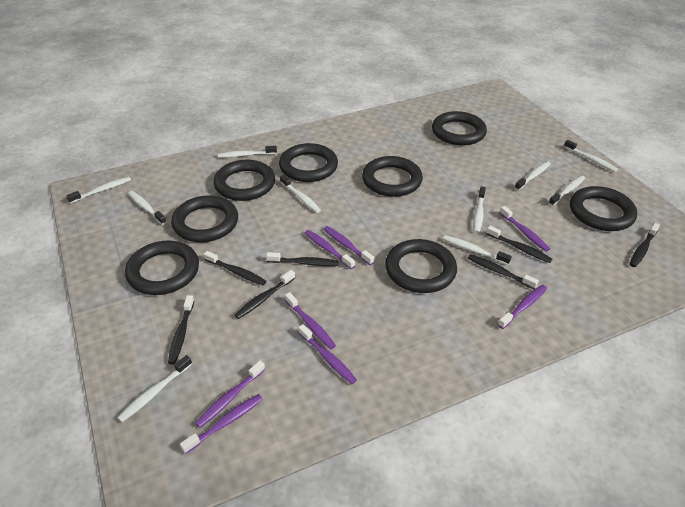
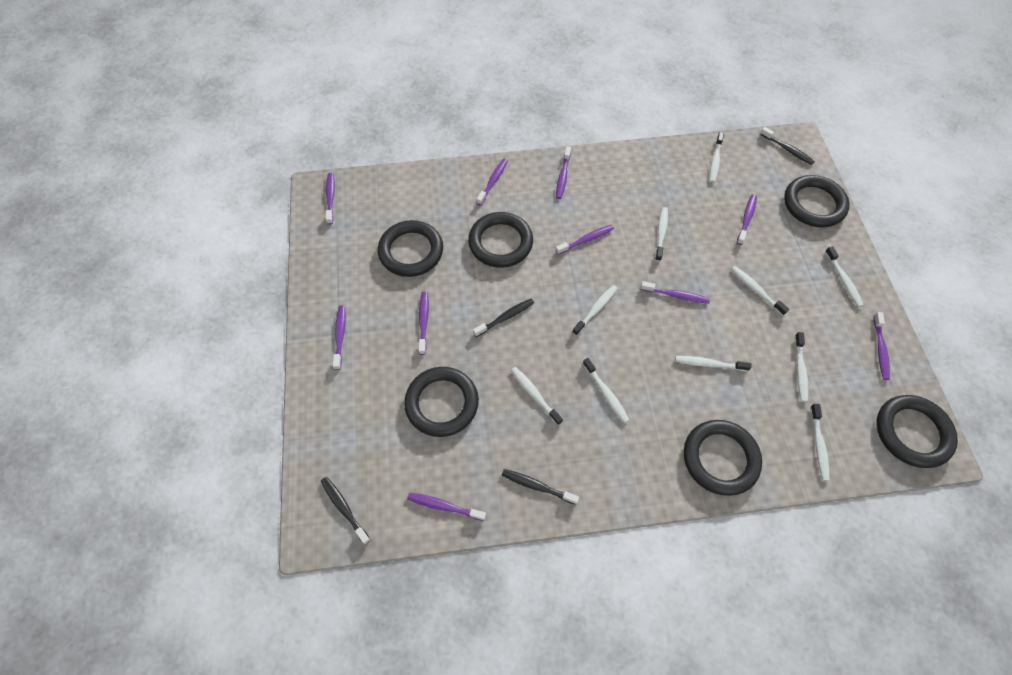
black ring: 8 -> 6
black toothbrush: 7 -> 4
purple toothbrush: 8 -> 10

